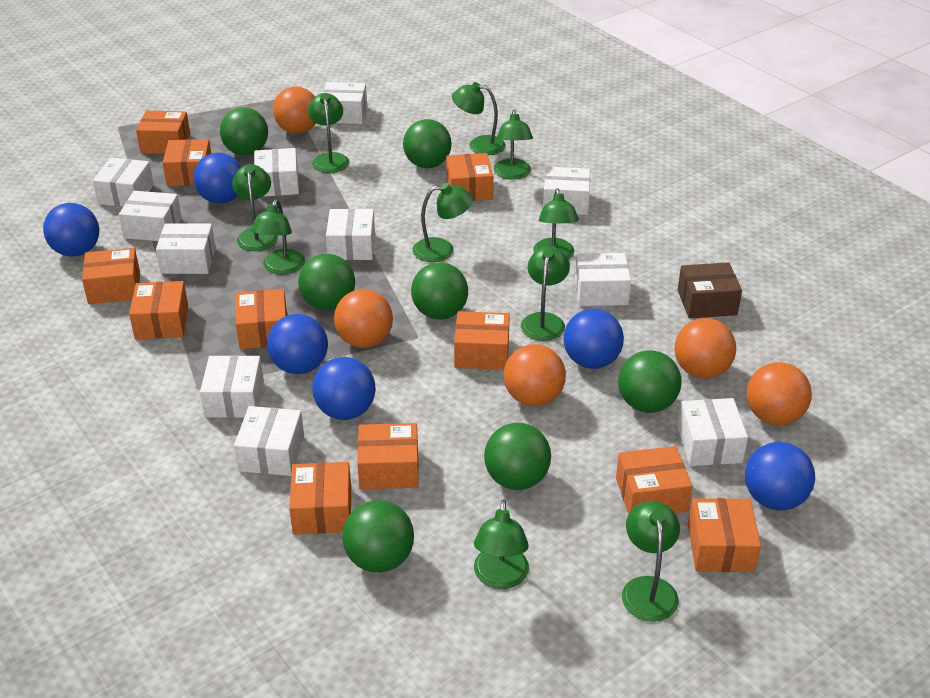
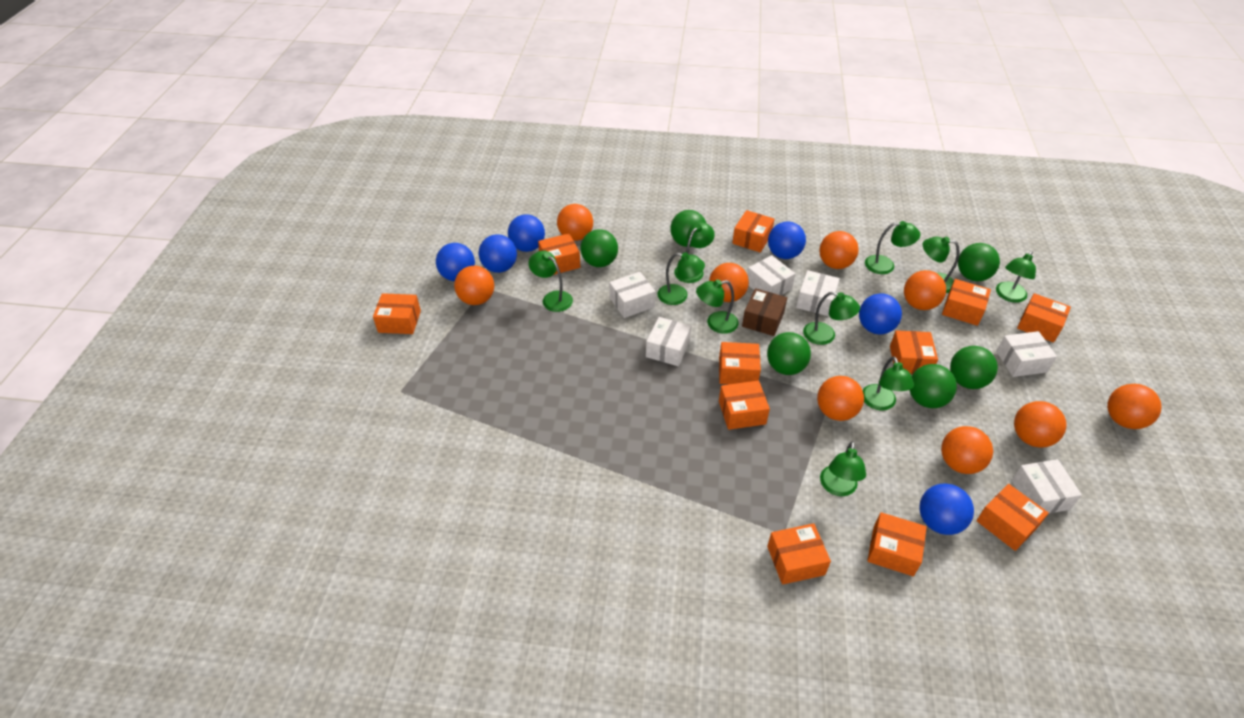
green ball: 7 -> 6
orange ball: 5 -> 9
white box: 11 -> 6

